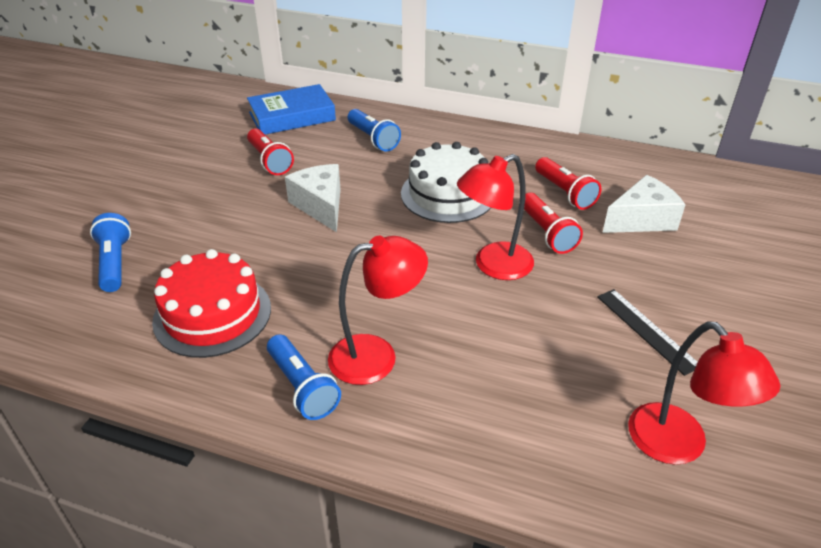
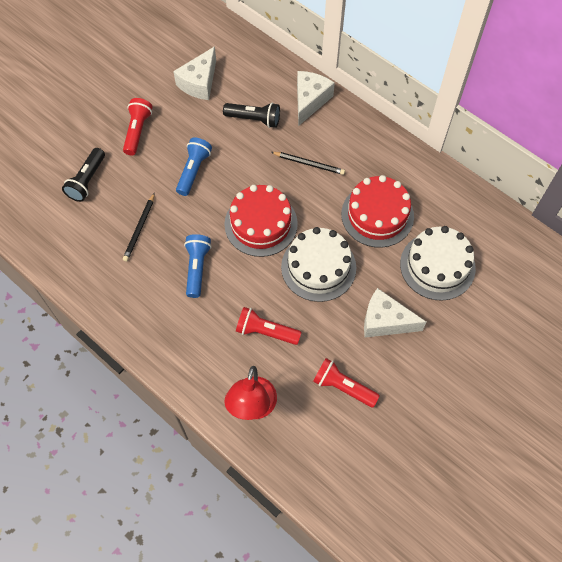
black flashlight: 0 -> 2
black pencil: 0 -> 2
black ruler: 1 -> 0
blue book: 1 -> 0
blue flashlight: 3 -> 2
red cake: 1 -> 2
red lamp: 3 -> 1
white cake: 1 -> 2
white cheese: 2 -> 3

